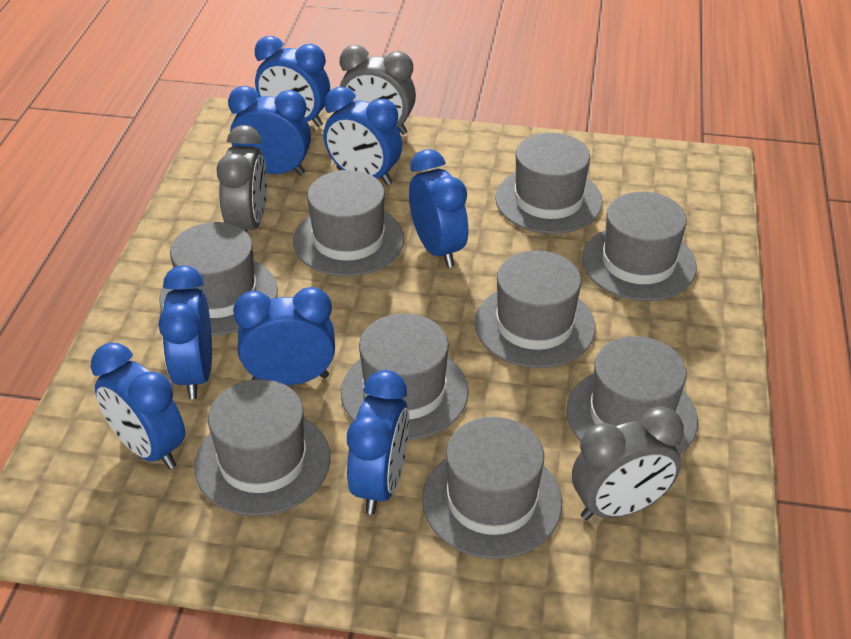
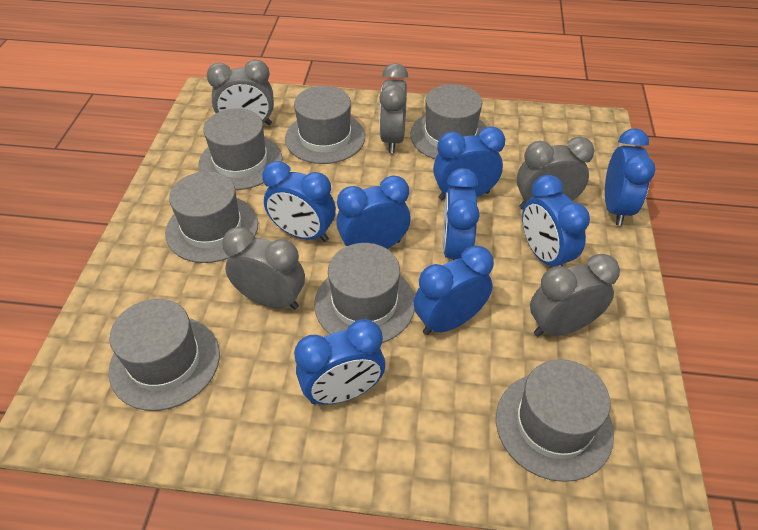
grey clock: 3 -> 5
grey hat: 9 -> 7

